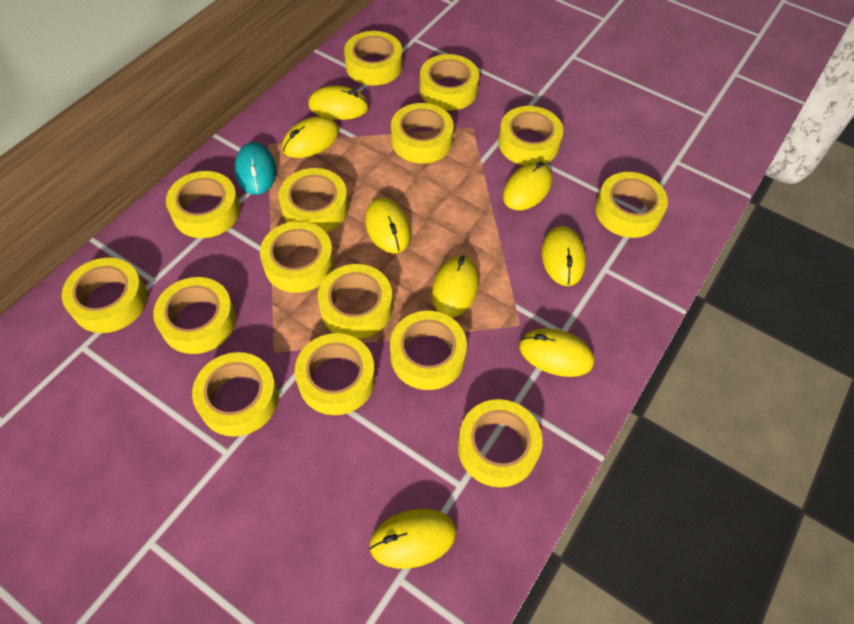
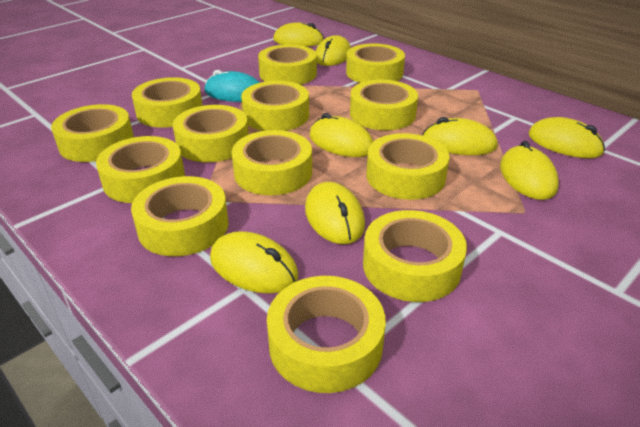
yellow tape: 15 -> 13

